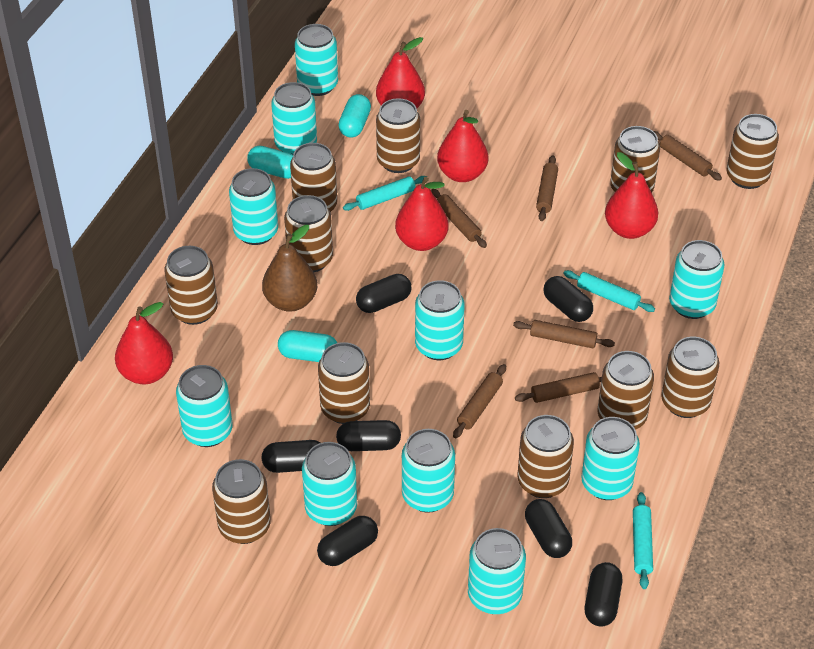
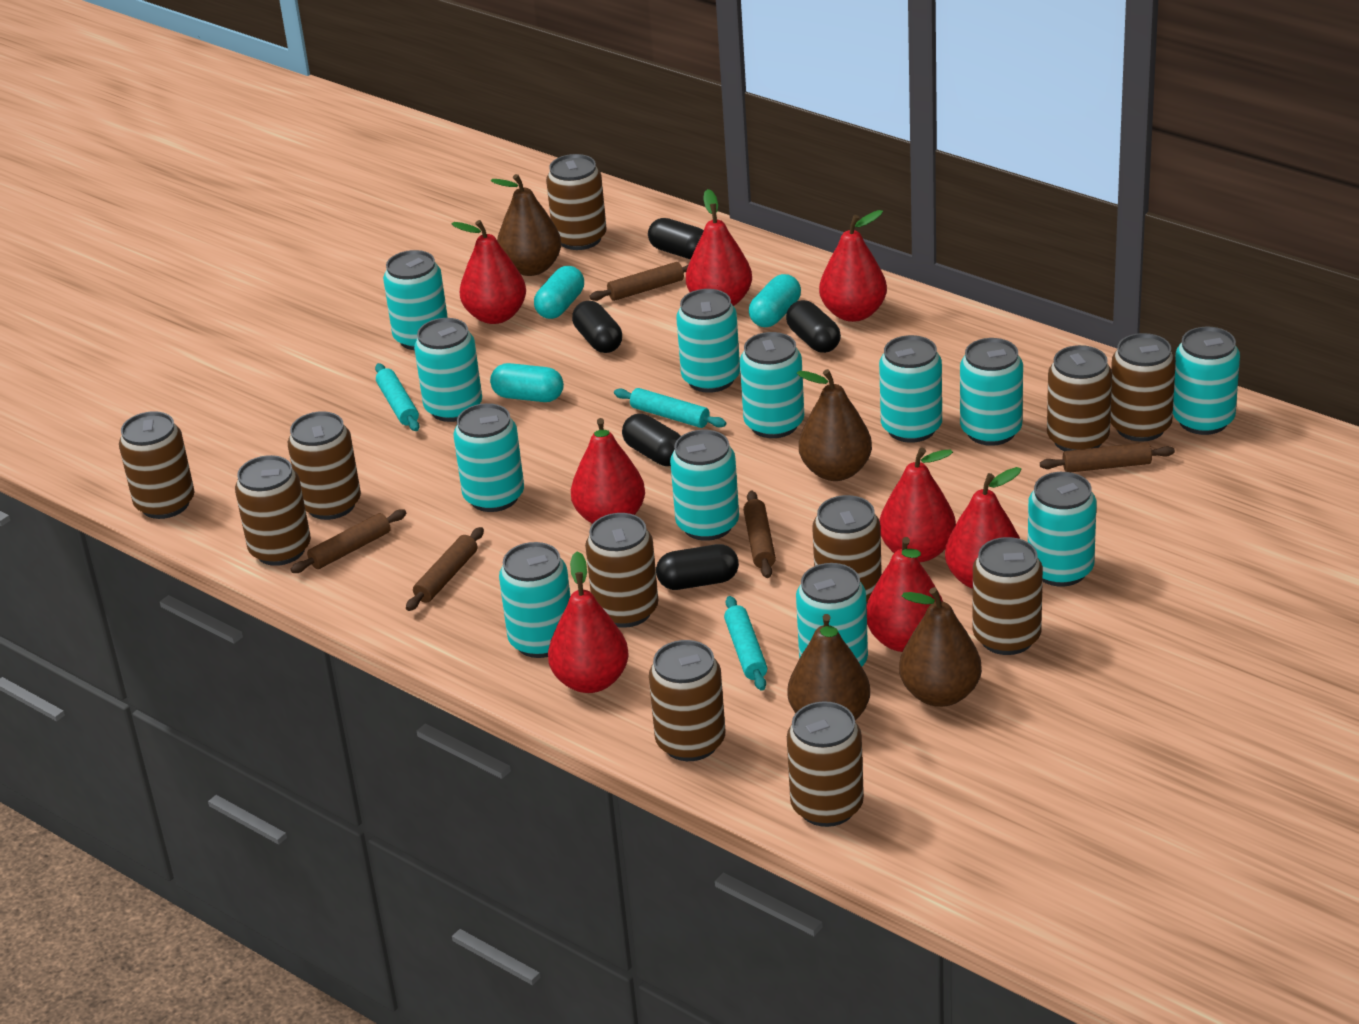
black capsule: 7 -> 5
brown pear: 1 -> 4
brown rolling pin: 6 -> 5
red pear: 5 -> 8
turquoise can: 10 -> 12

